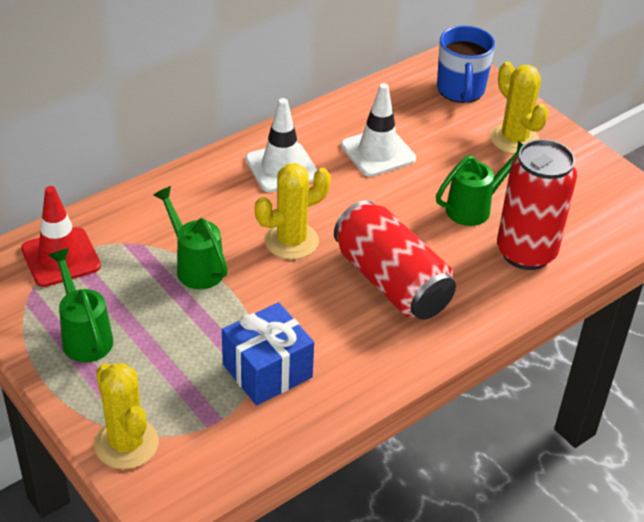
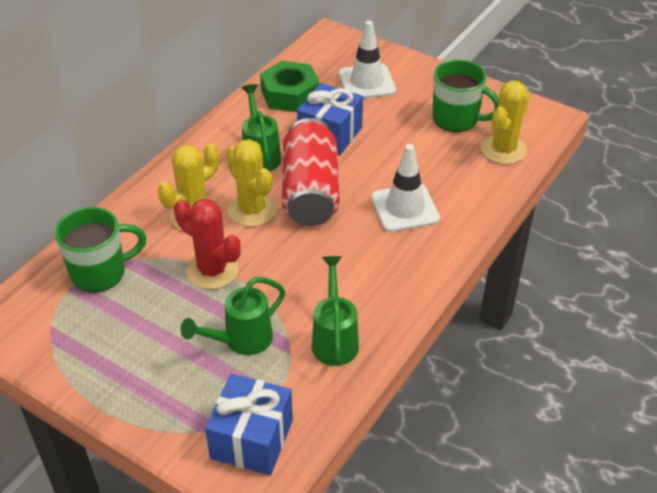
blue gift: 1 -> 2
blue mug: 1 -> 0
green mug: 0 -> 2
green nut: 0 -> 1
red cactus: 0 -> 1
red can: 2 -> 1
red traffic cone: 1 -> 0

